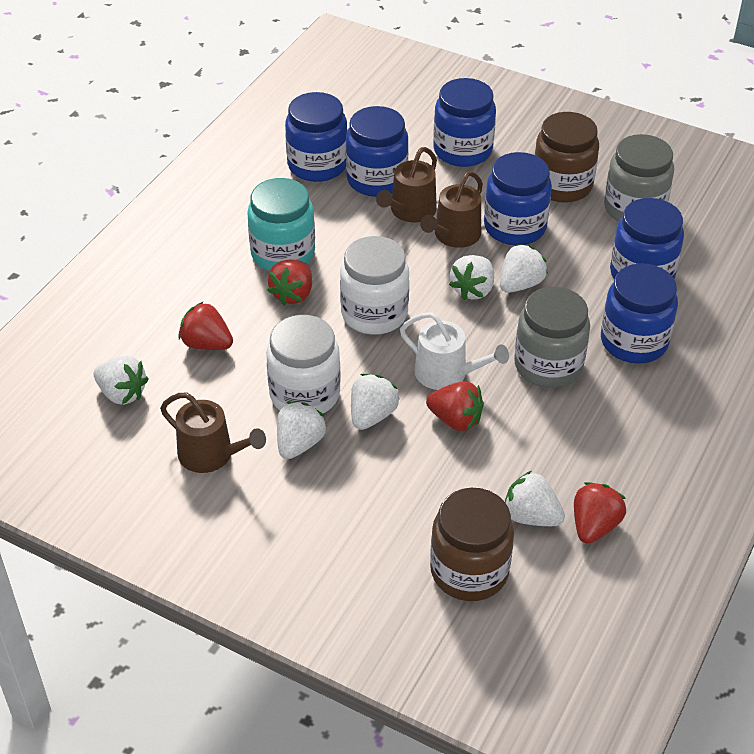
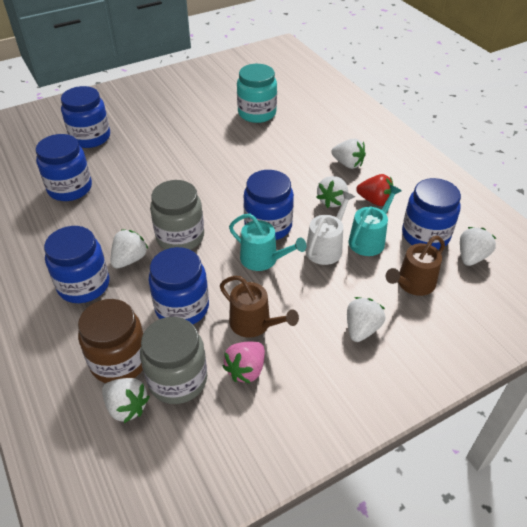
brown jar: 2 -> 1
brown watering can: 3 -> 2
pink strawberry: 0 -> 1
red strawberry: 4 -> 1
turquoise watering can: 0 -> 2
white jar: 2 -> 0

